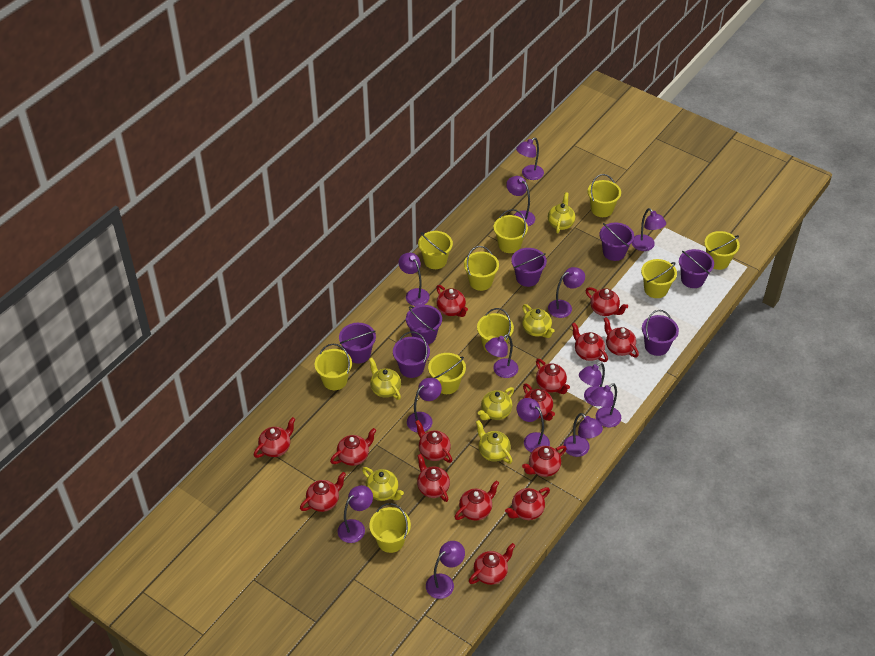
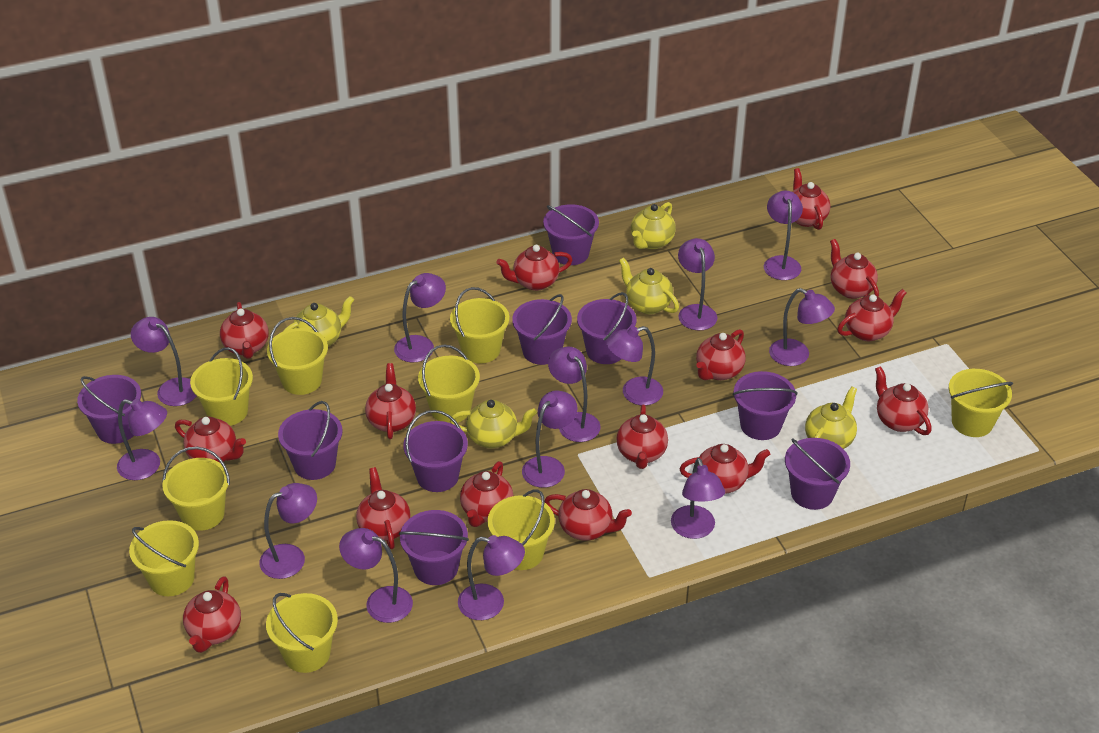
purple bucket: 7 -> 9
yellow bucket: 10 -> 9
yellow teapot: 6 -> 5

